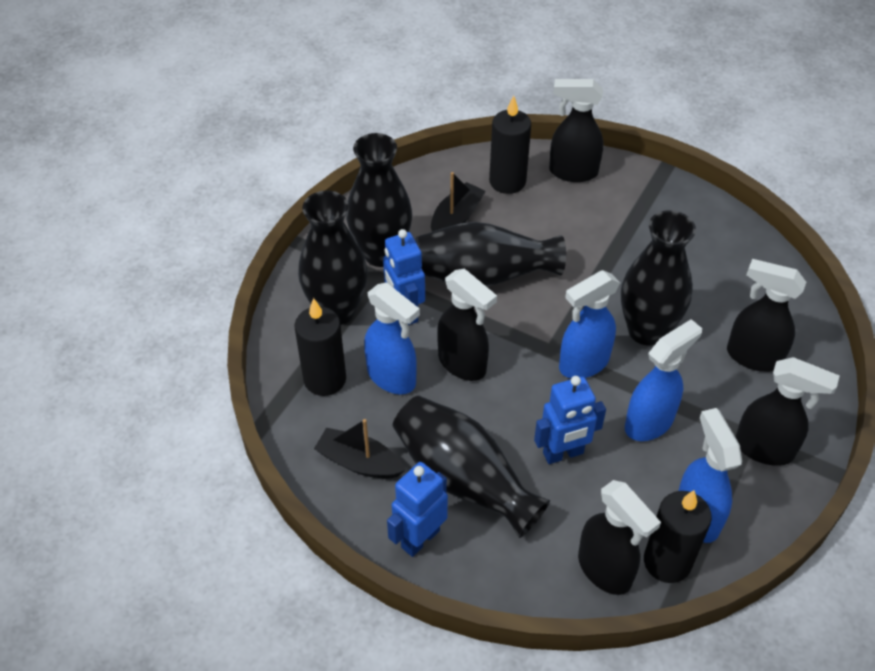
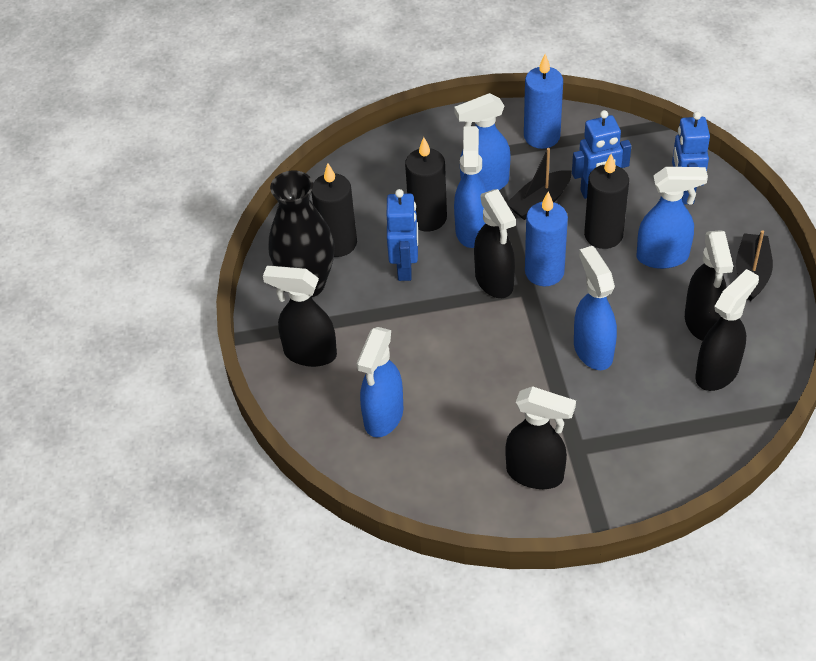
black vase: 5 -> 1
blue candle: 0 -> 2
blue spray bottle: 4 -> 5

